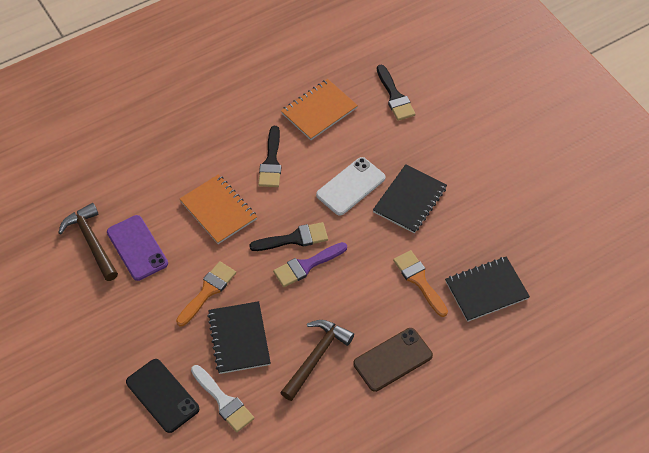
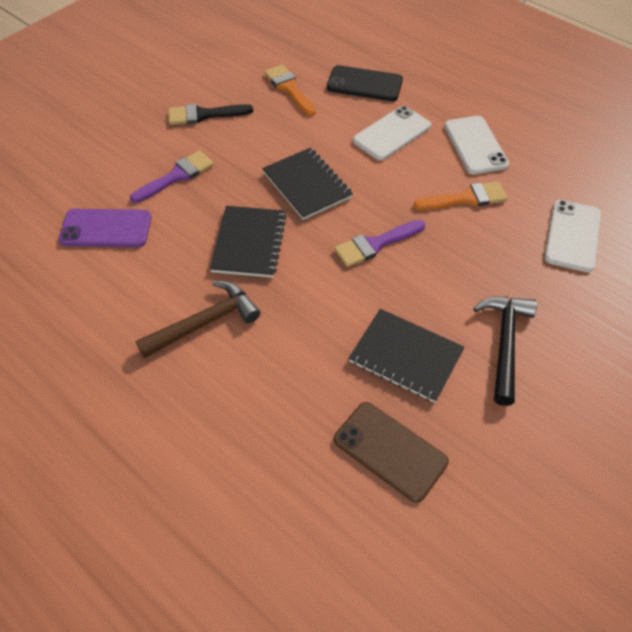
black brush: 3 -> 1
black hammer: 0 -> 1
brown hammer: 2 -> 1
orange notebook: 2 -> 0
purple brush: 1 -> 2
white brush: 1 -> 0
white phone: 1 -> 3

